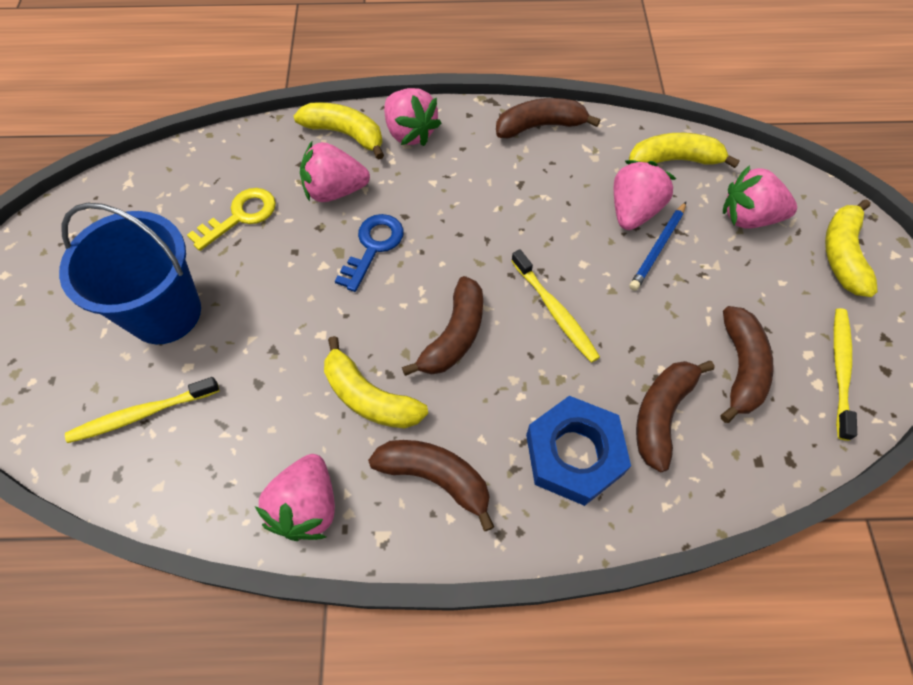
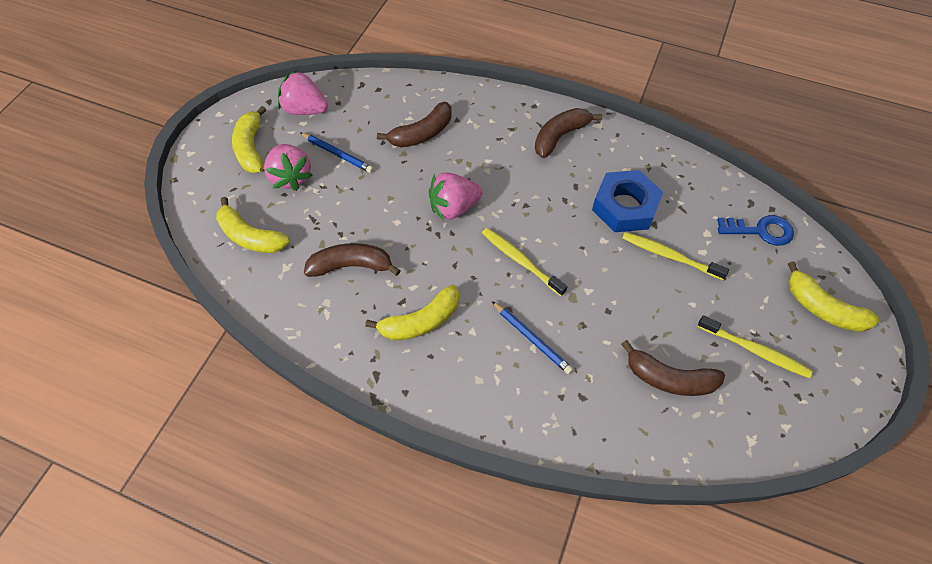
blue bucket: 1 -> 0
blue pencil: 1 -> 2
brown banana: 5 -> 4
pink strawberry: 5 -> 3
yellow key: 1 -> 0

